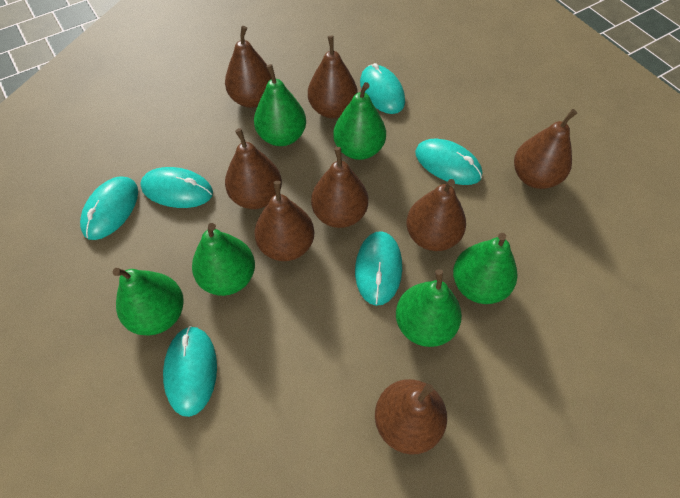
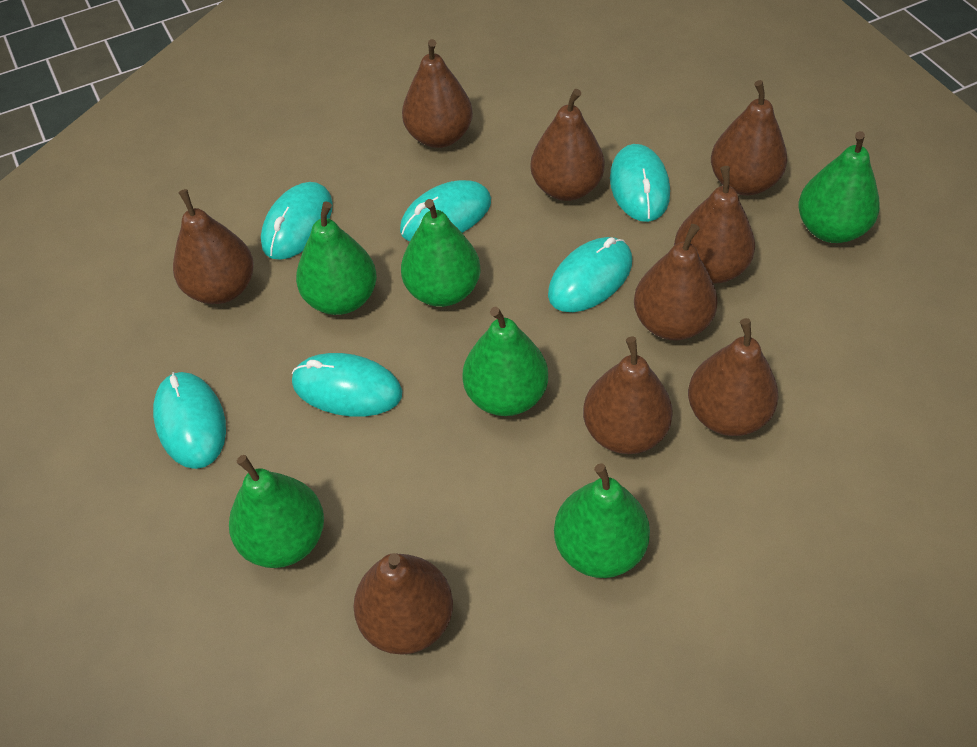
brown pear: 8 -> 9

